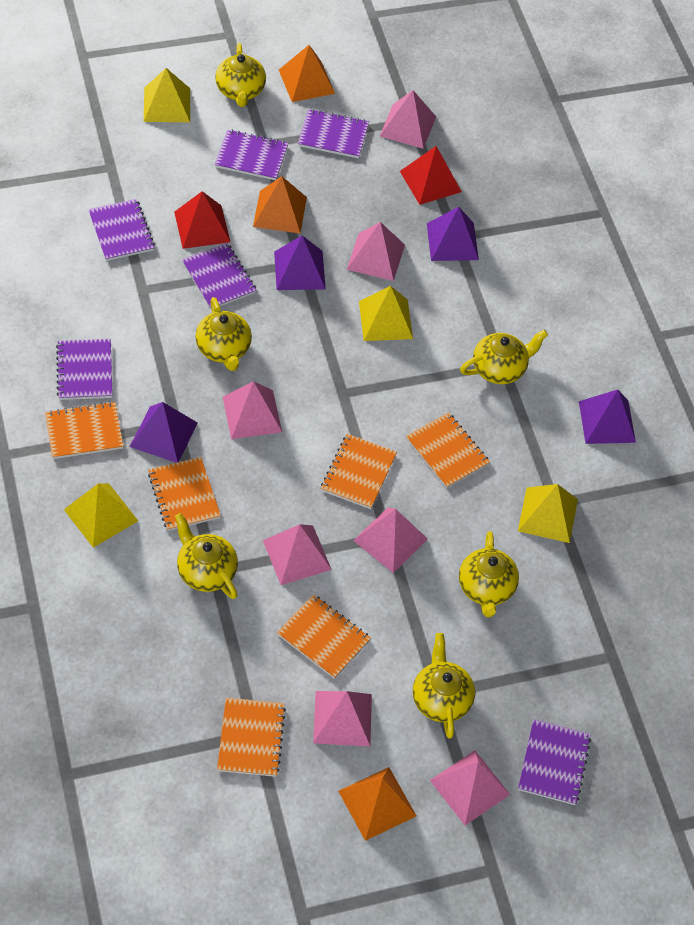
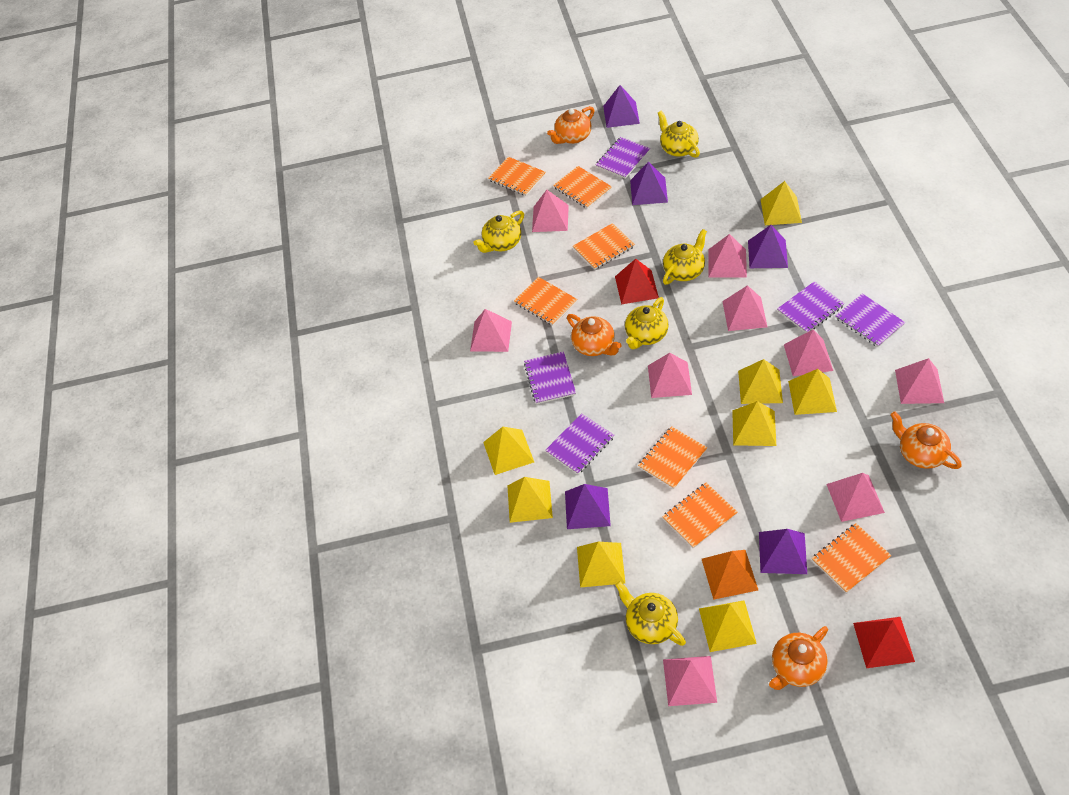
orange notebook: 6 -> 7
orange pyramid: 3 -> 1
orange teapot: 0 -> 4
pink pyramid: 7 -> 9
purple notebook: 6 -> 5
purple pyramid: 4 -> 5
yellow pyramid: 4 -> 8
yellow teapot: 6 -> 5

